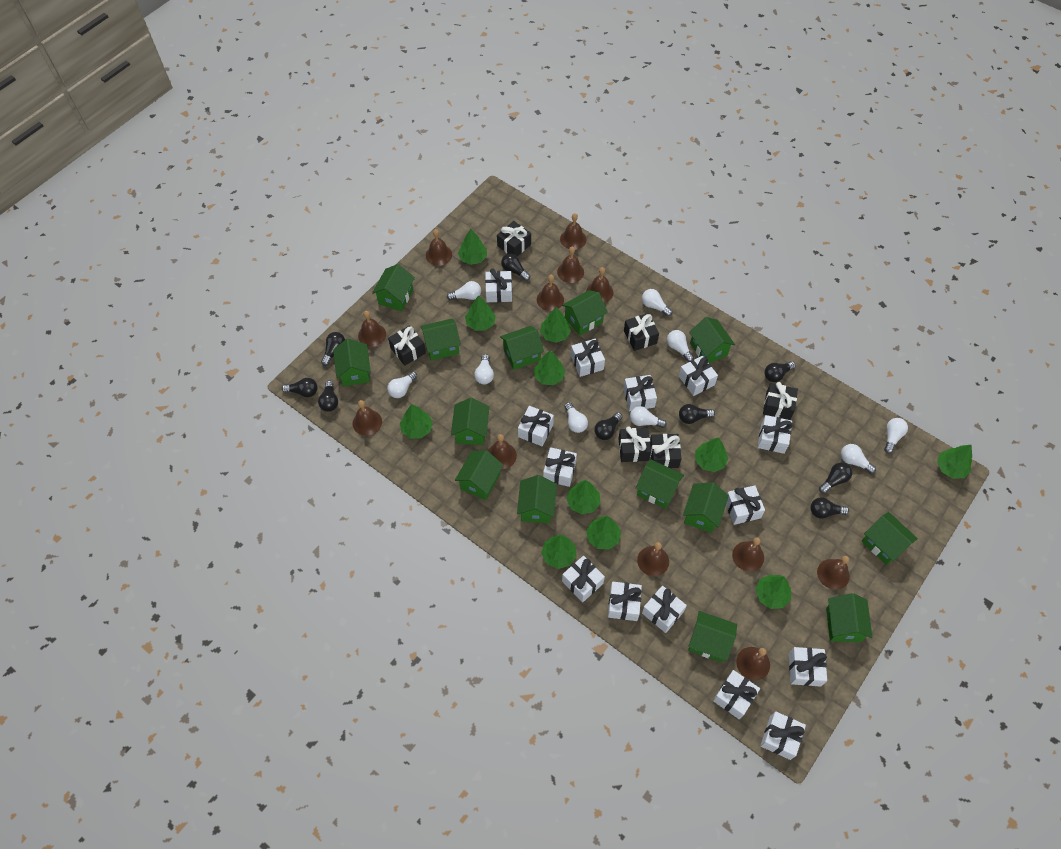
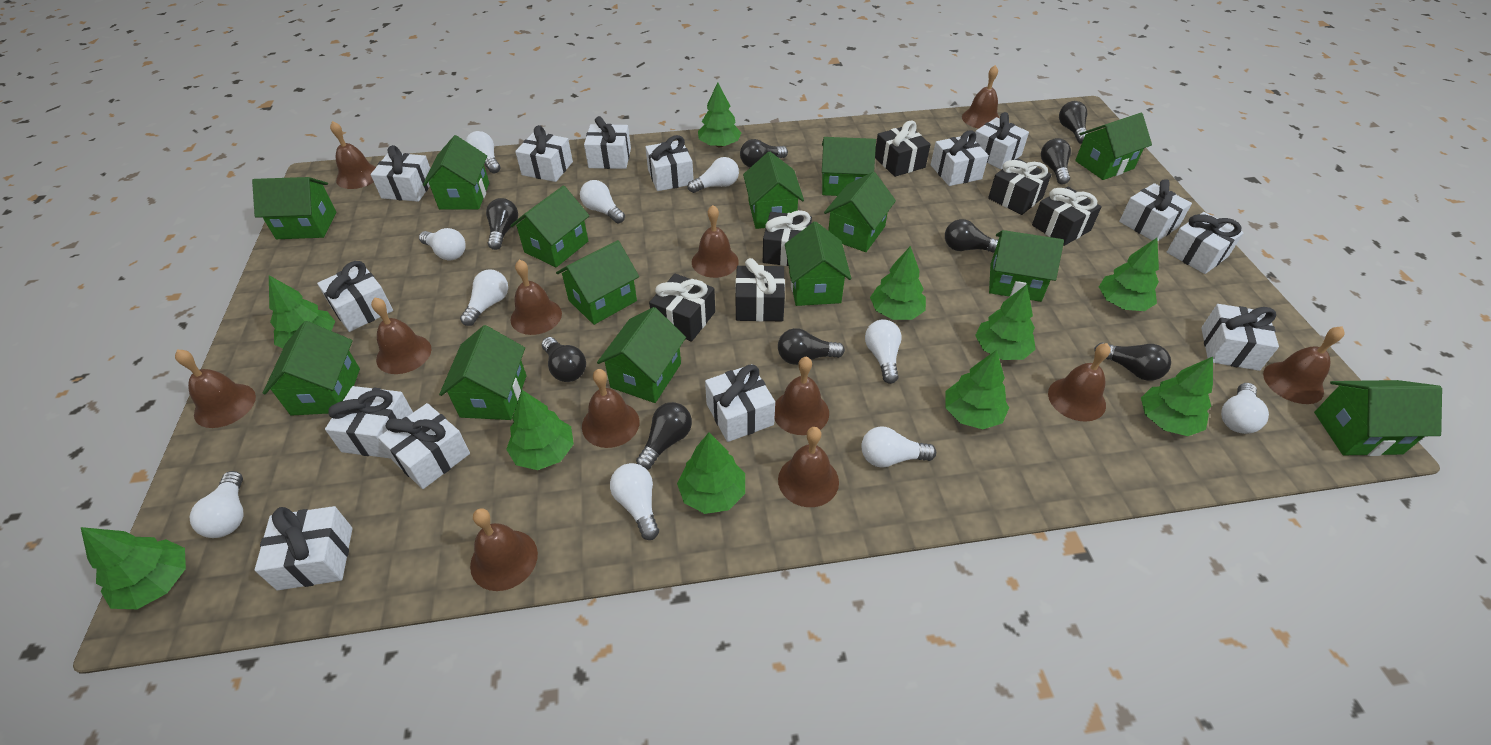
green tree: 11 -> 10
white light bulb: 9 -> 10

